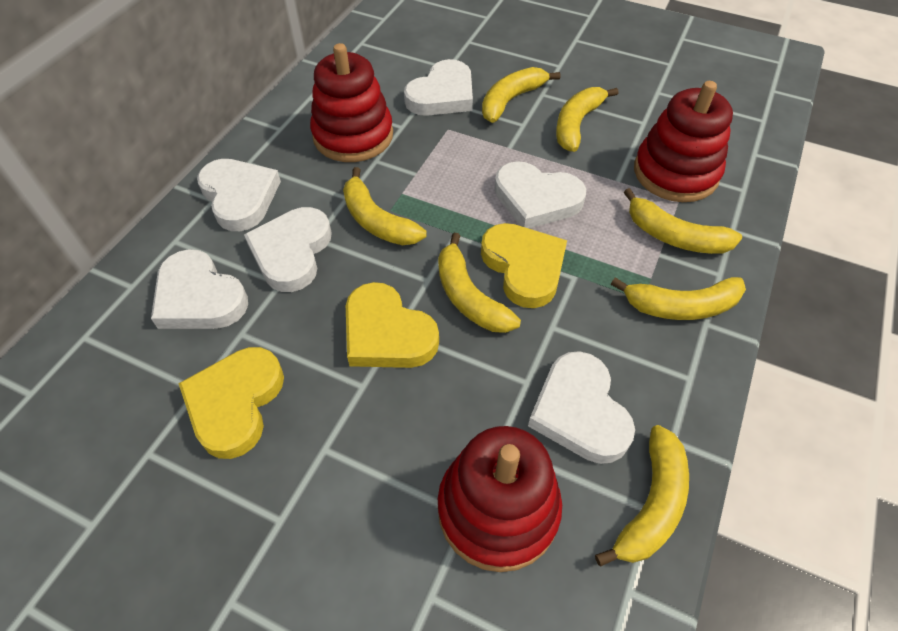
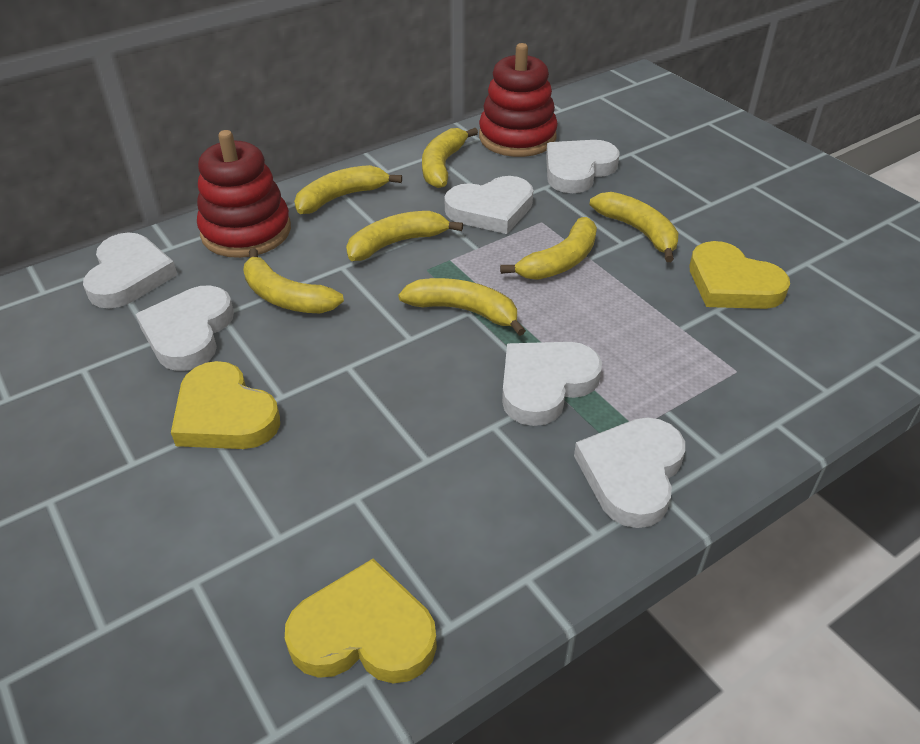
red stacking toy: 3 -> 2

